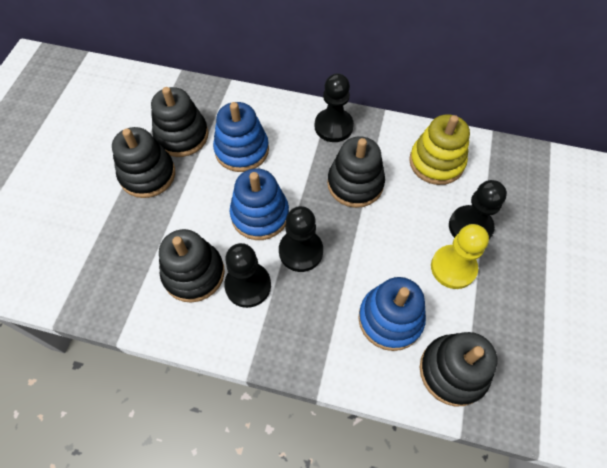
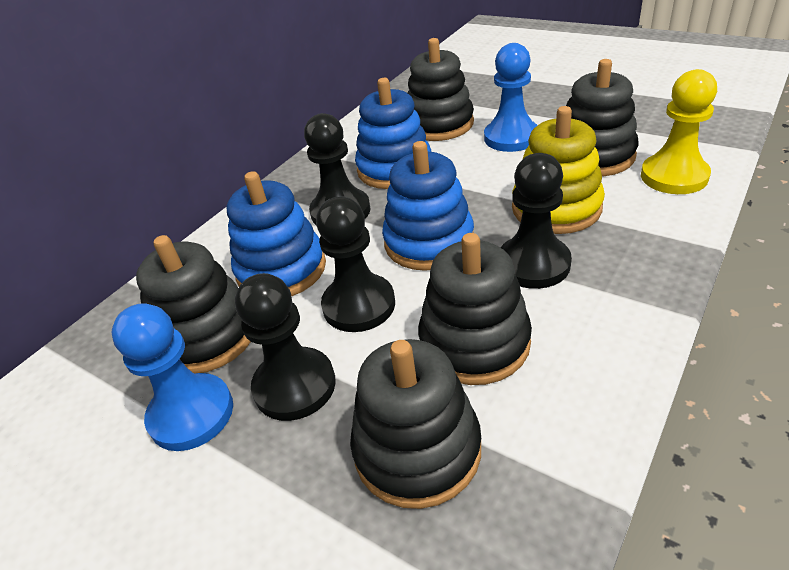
blue pawn: 0 -> 2

